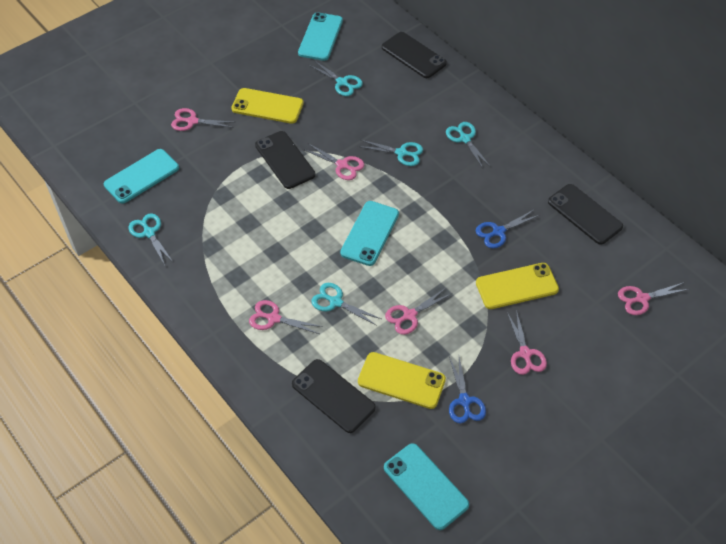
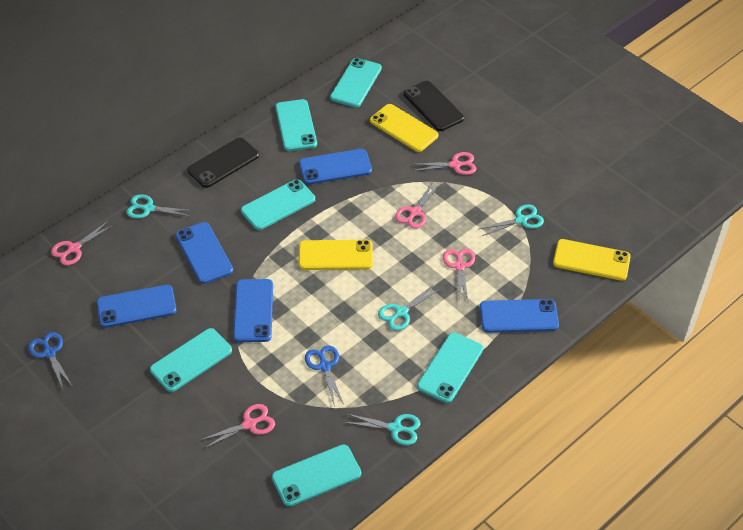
black phone: 4 -> 2
blue phone: 0 -> 5
pink scissors: 6 -> 5
turquoise phone: 4 -> 6
turquoise scissors: 5 -> 4

